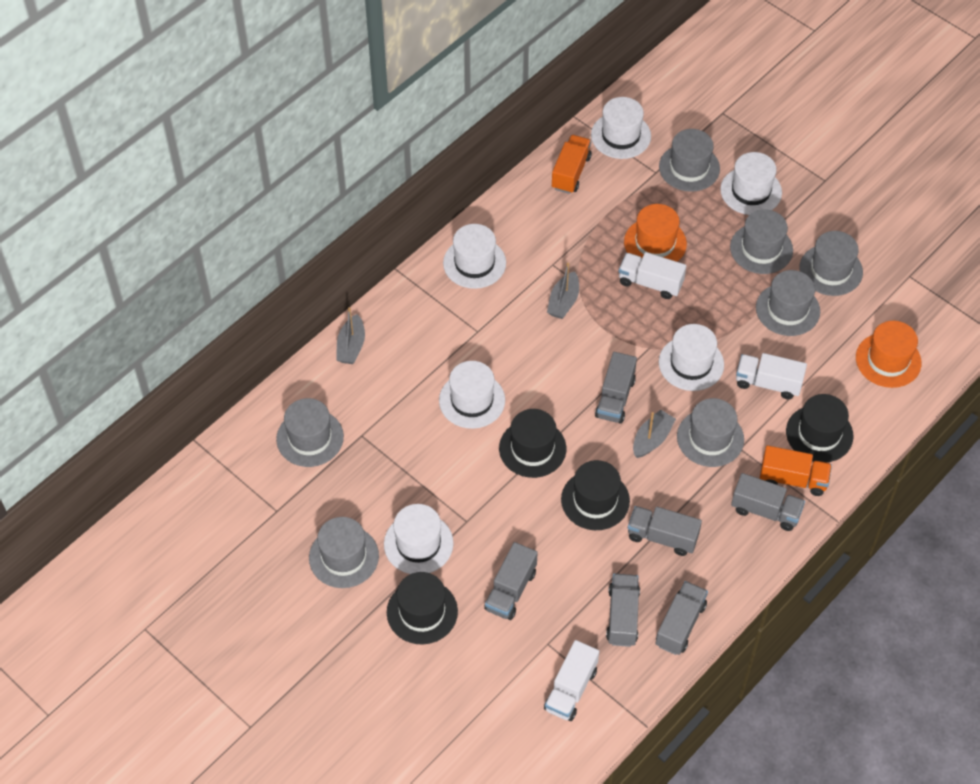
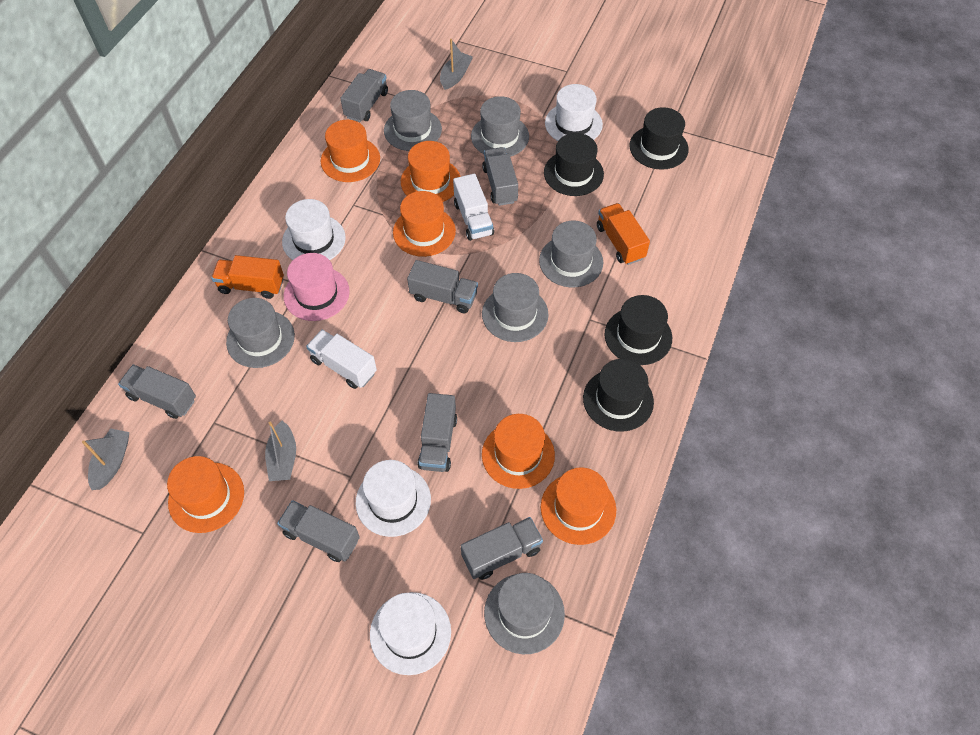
grey hat: 7 -> 6
grey truck: 6 -> 7
orange hat: 2 -> 6
pink hat: 0 -> 1
white hat: 6 -> 4
white truck: 3 -> 2

